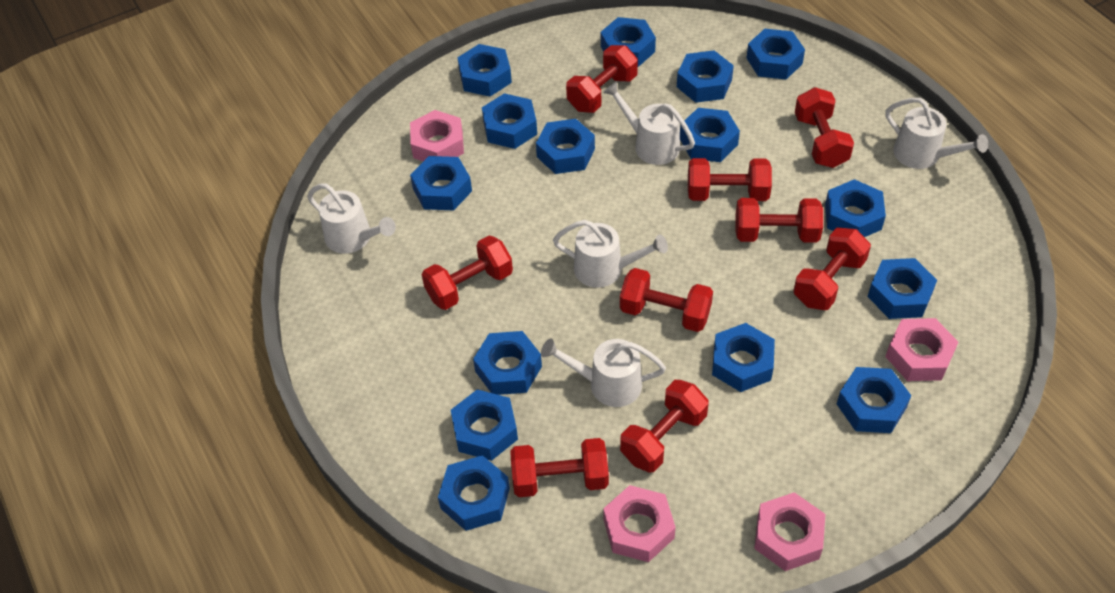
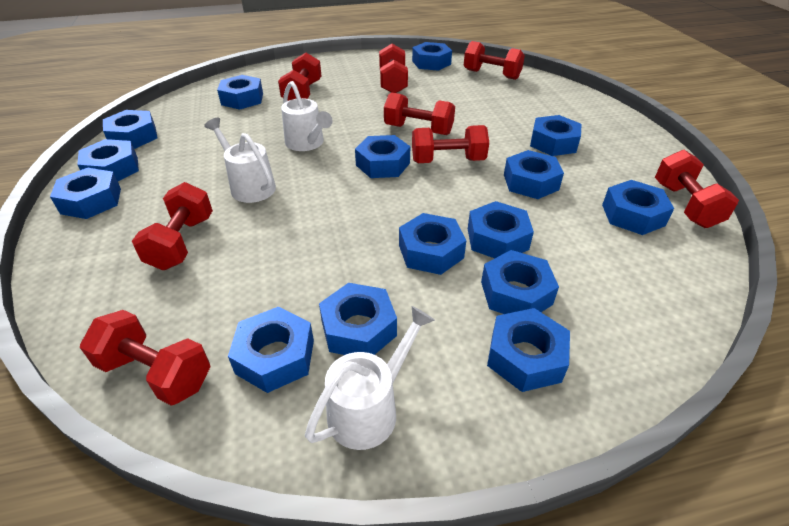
pink nut: 4 -> 0
red dumbbell: 9 -> 8
white watering can: 5 -> 3

